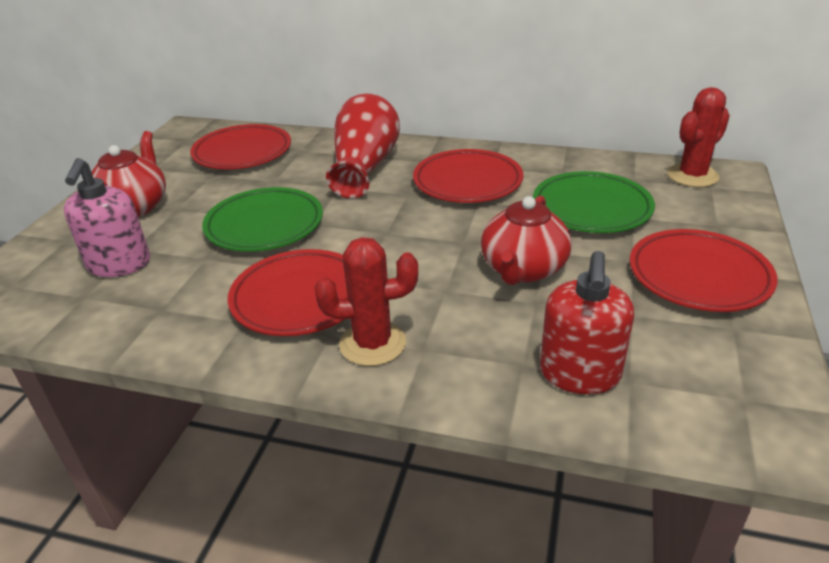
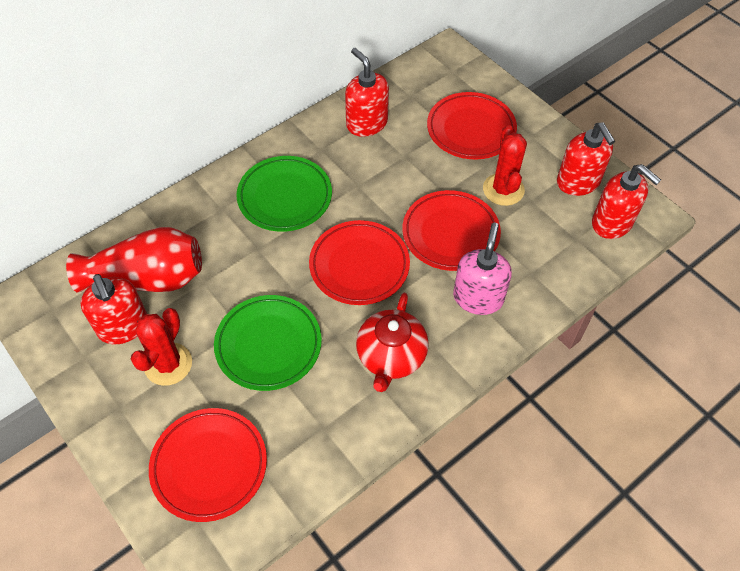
red soap dispenser: 1 -> 4
red teapot: 2 -> 1

